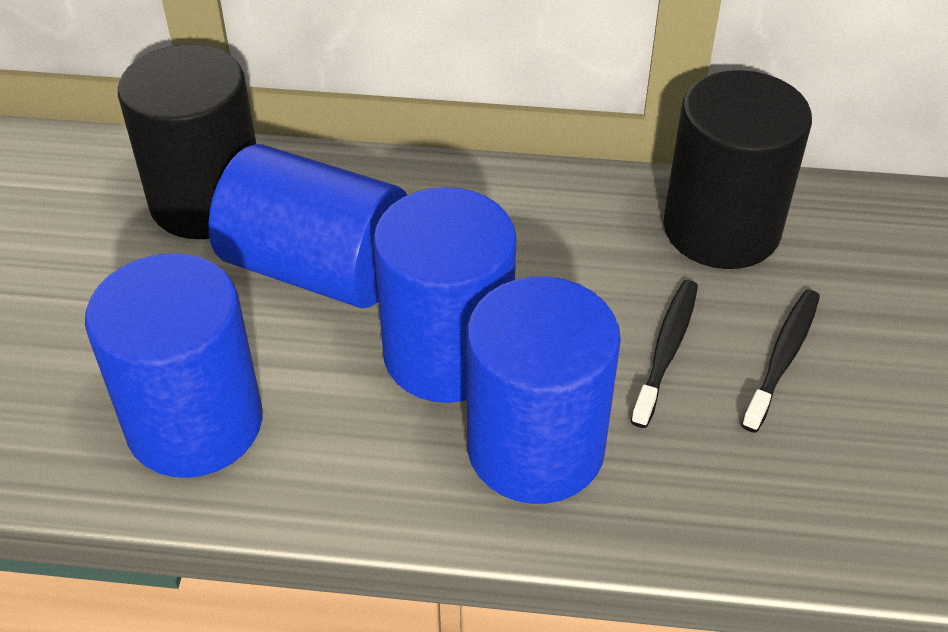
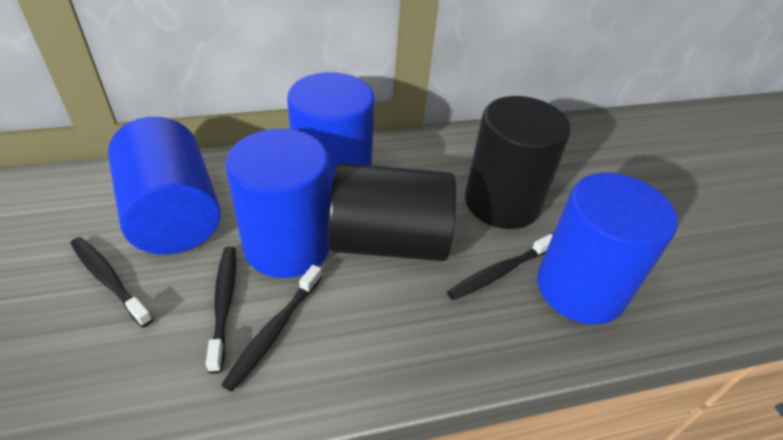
black toothbrush: 2 -> 4

